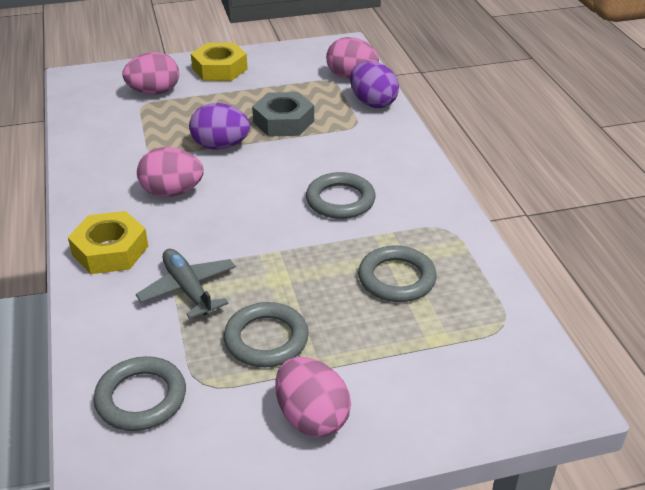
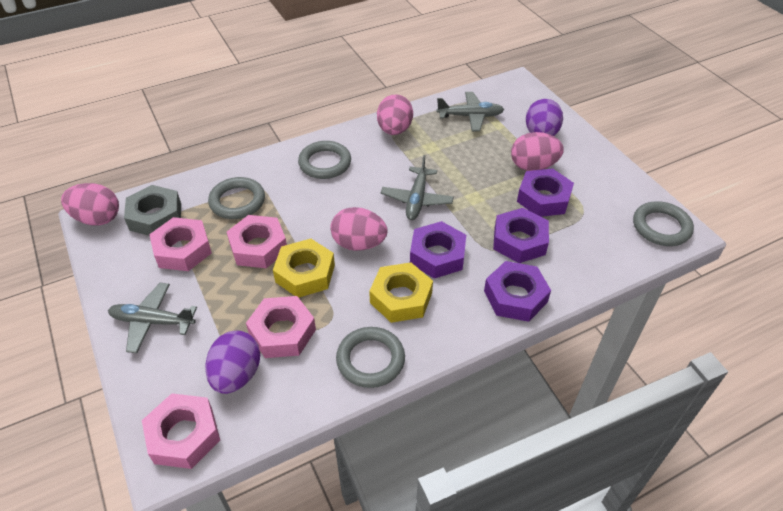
grey plane: 1 -> 3
pink nut: 0 -> 4
purple nut: 0 -> 4

